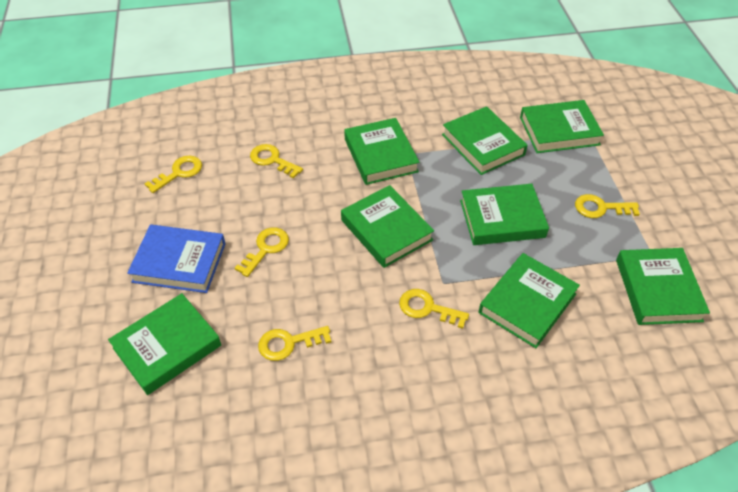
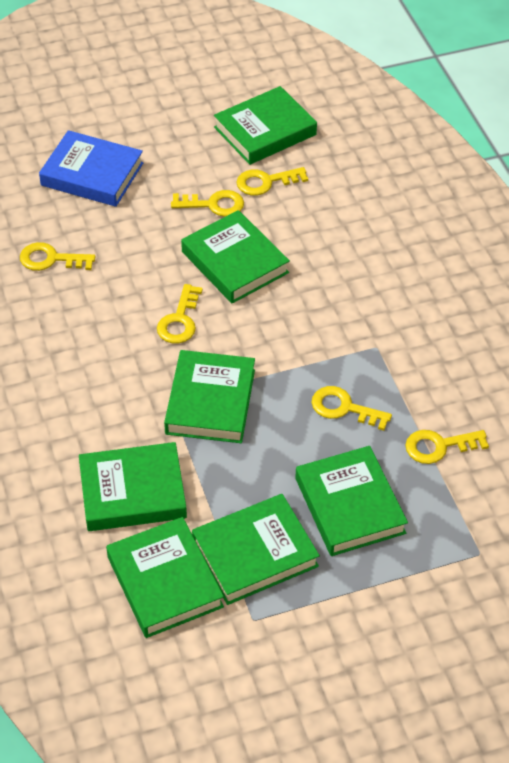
green book: 8 -> 7

